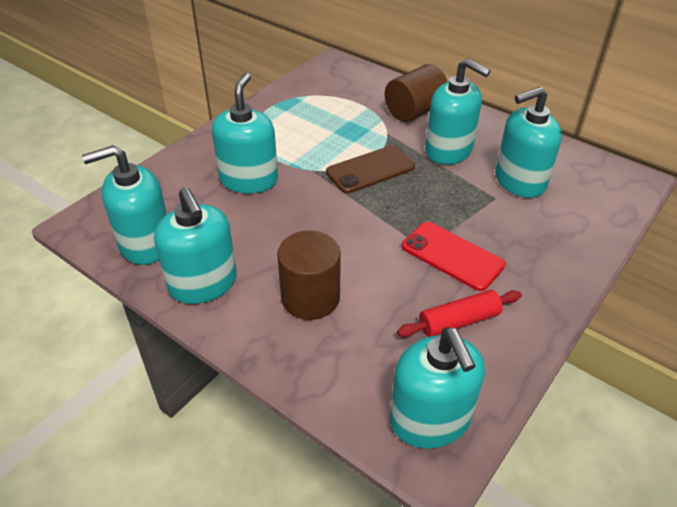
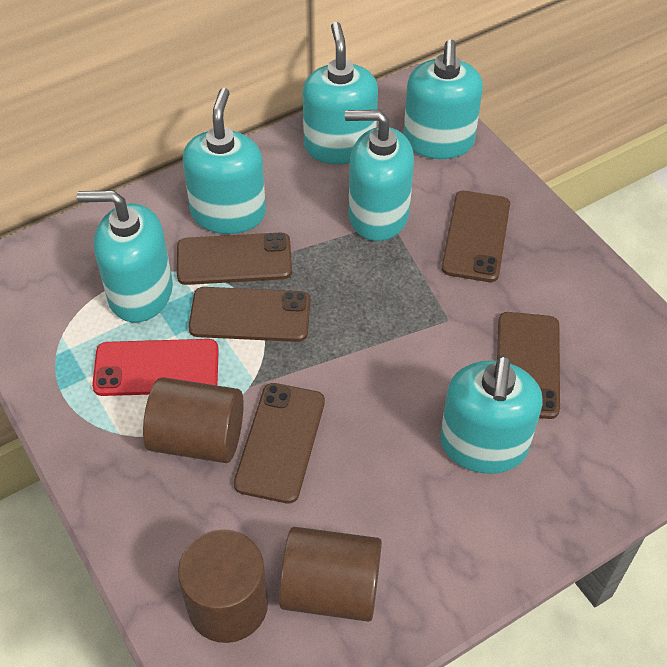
brown cylinder: 2 -> 3
brown phone: 1 -> 5
red rolling pin: 1 -> 0

